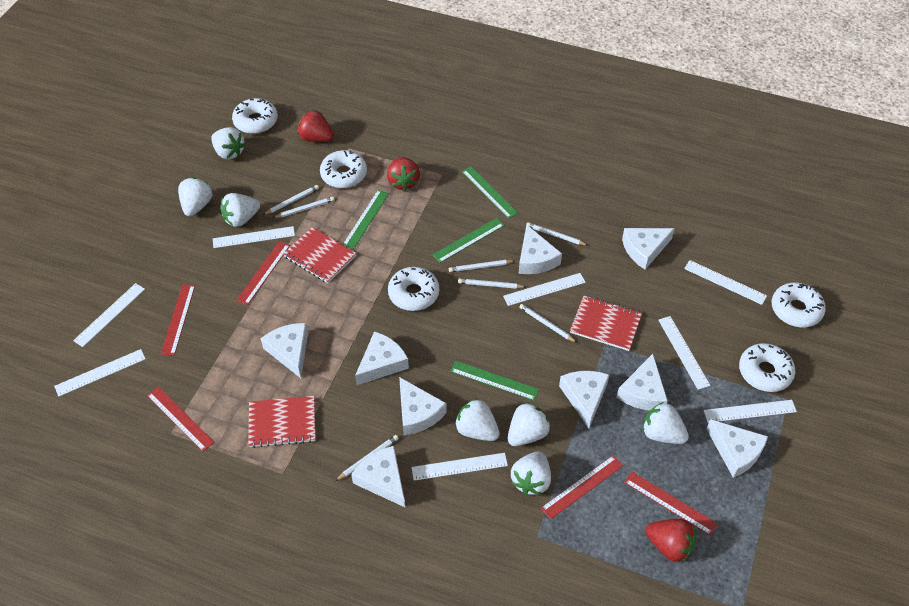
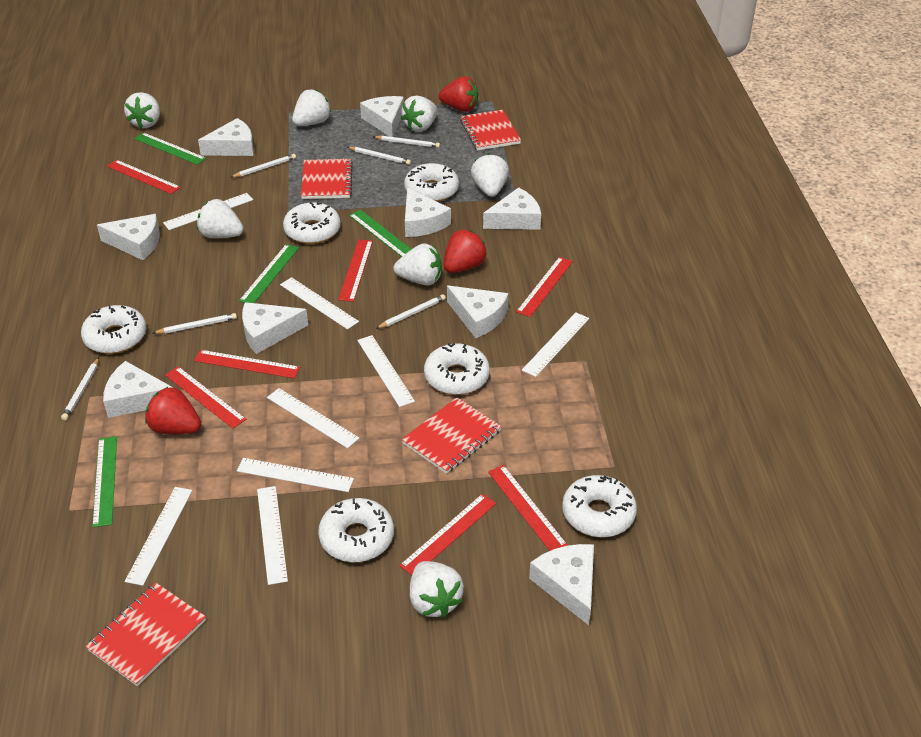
red notebook: 3 -> 4
red ruler: 5 -> 7
white donut: 5 -> 6
white pencil: 7 -> 6

